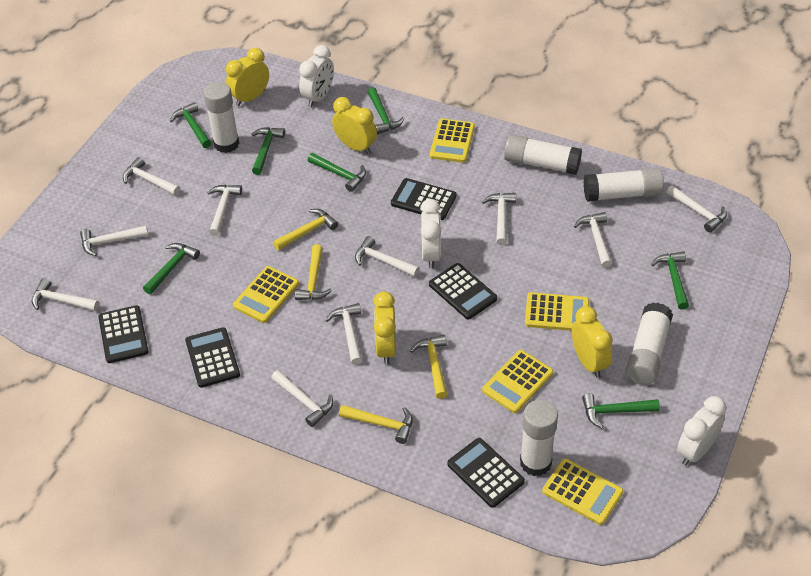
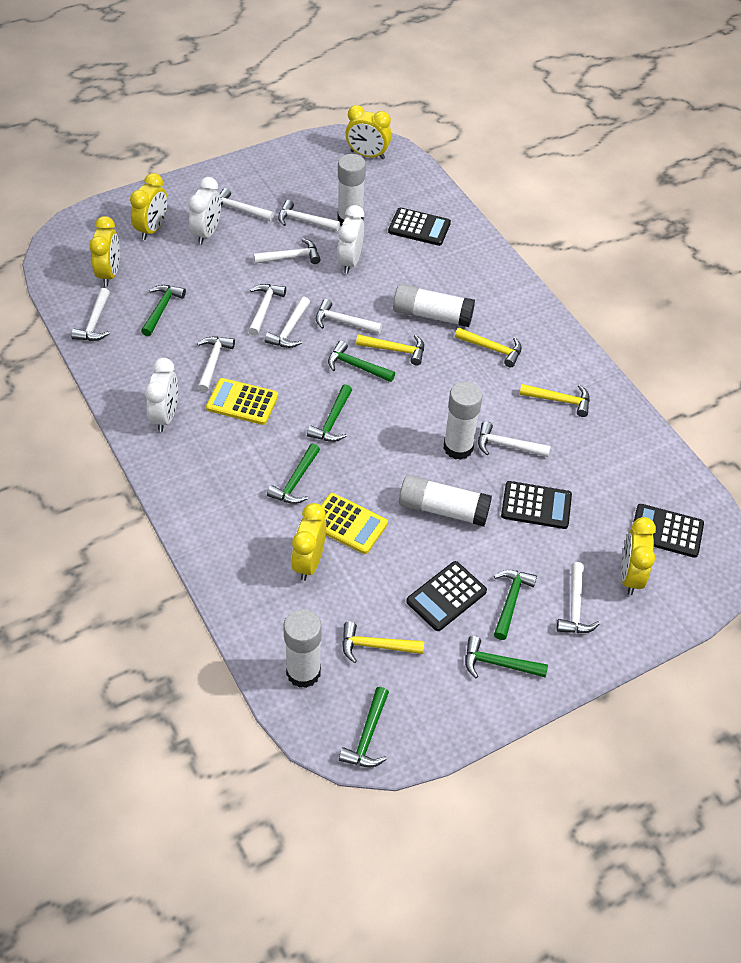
black calculator: 5 -> 4
yellow calculator: 5 -> 2
yellow clock: 4 -> 5

